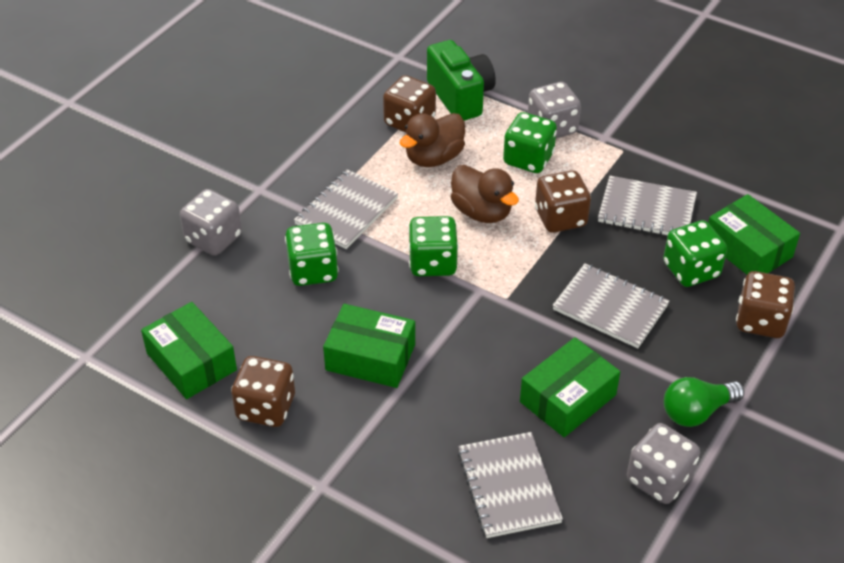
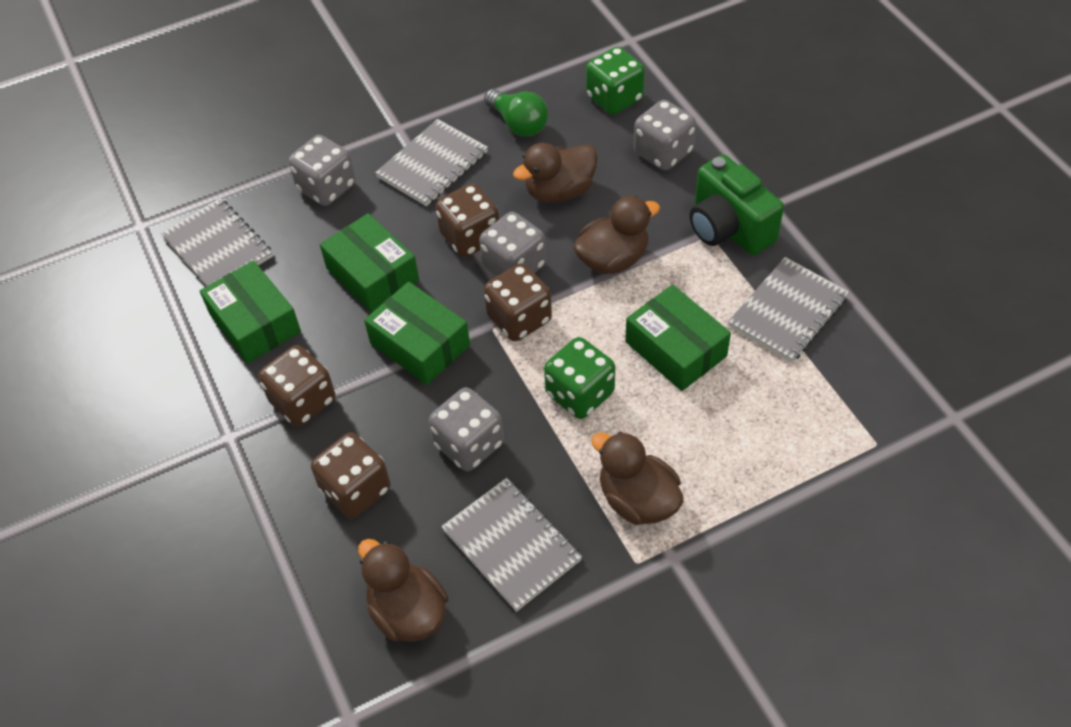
brown duck: 2 -> 4
green dice: 4 -> 2
grey dice: 3 -> 4

